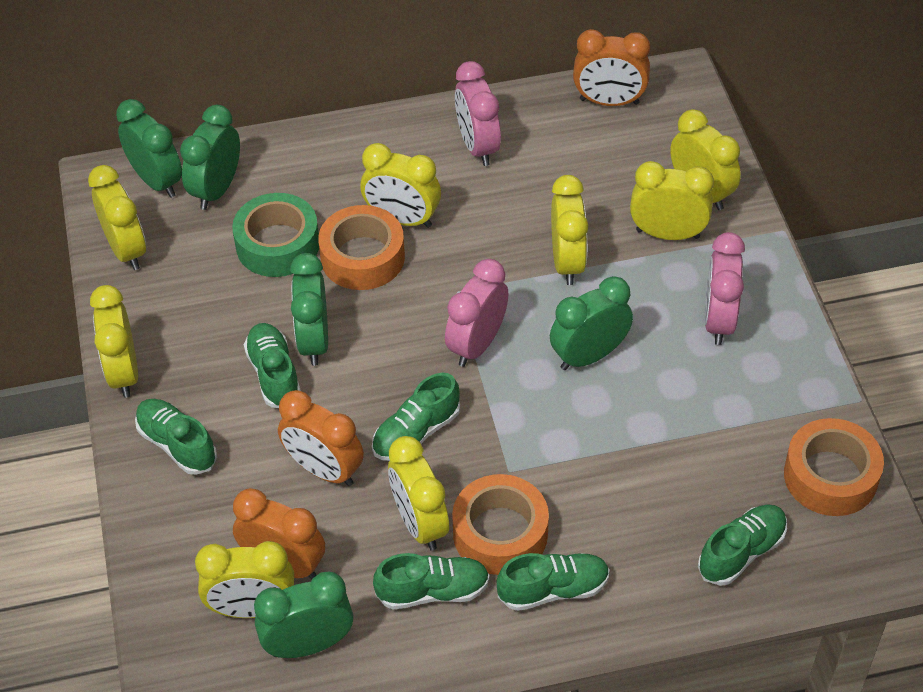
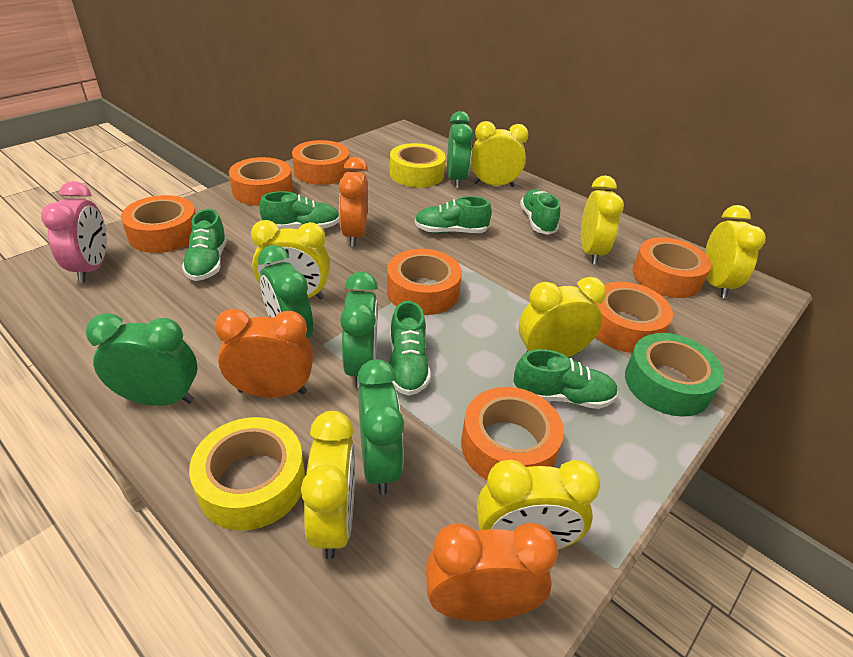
orange tape: 3 -> 7
pink clock: 3 -> 1
yellow clock: 8 -> 7
yellow tape: 0 -> 2

